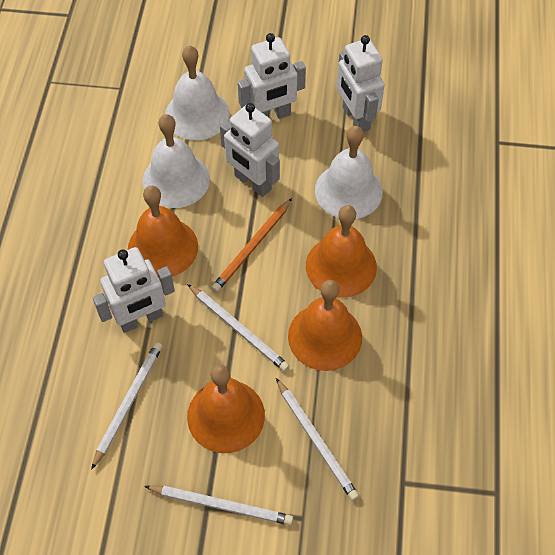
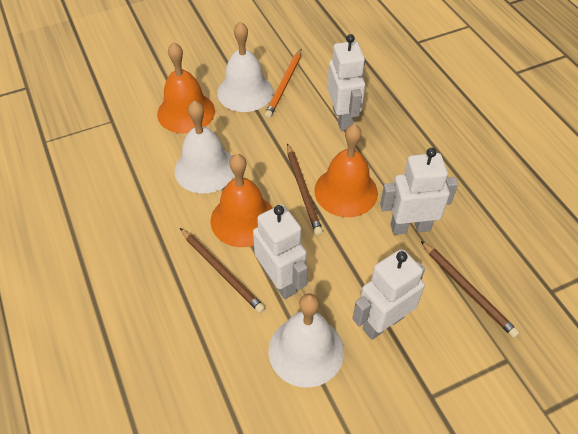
brown pencil: 0 -> 3
orange bell: 4 -> 3
white pencil: 4 -> 0

